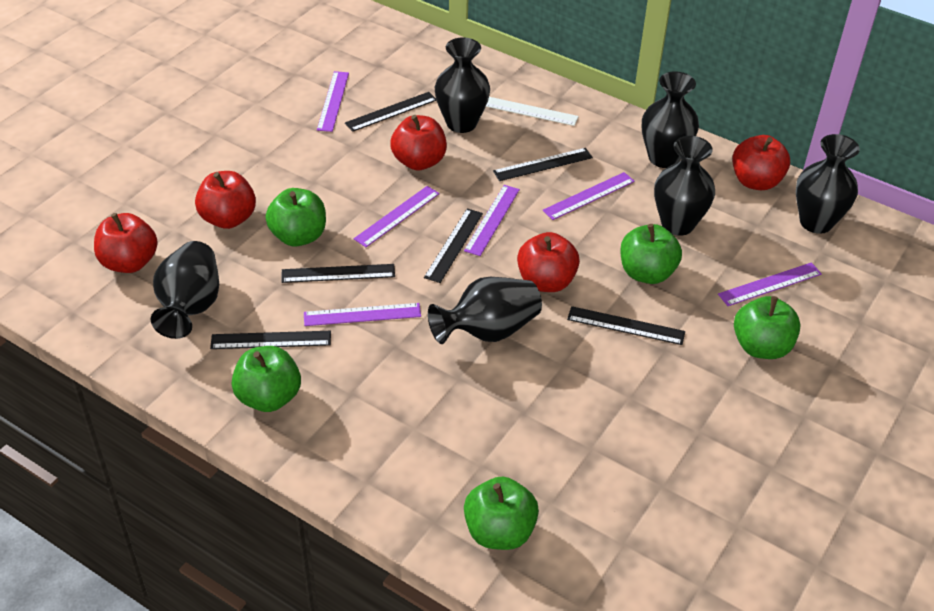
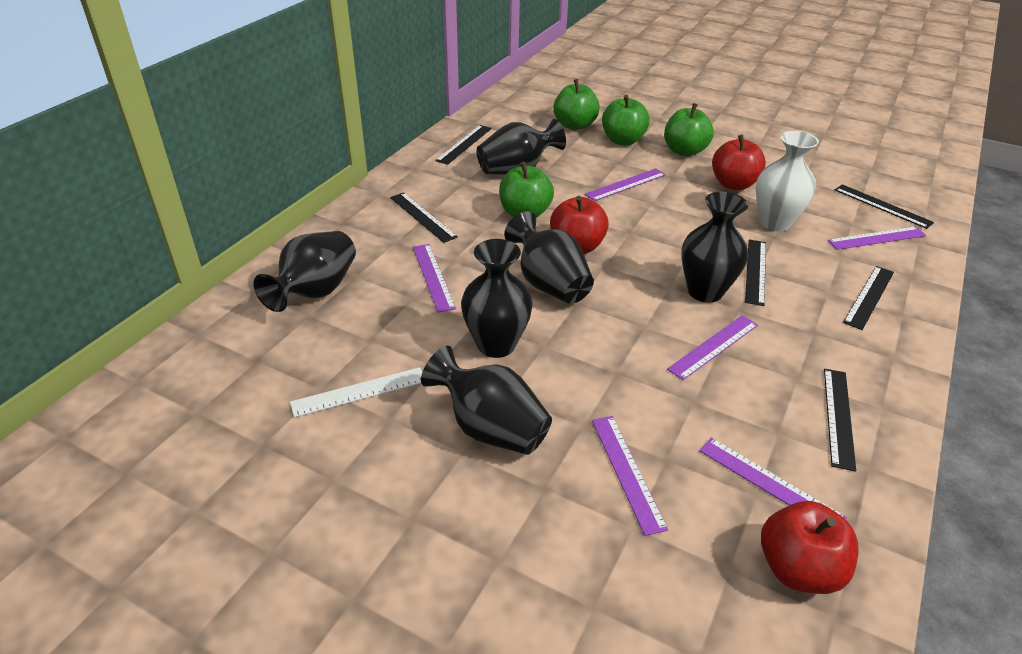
green apple: 5 -> 4
red apple: 5 -> 3
white vase: 0 -> 1

